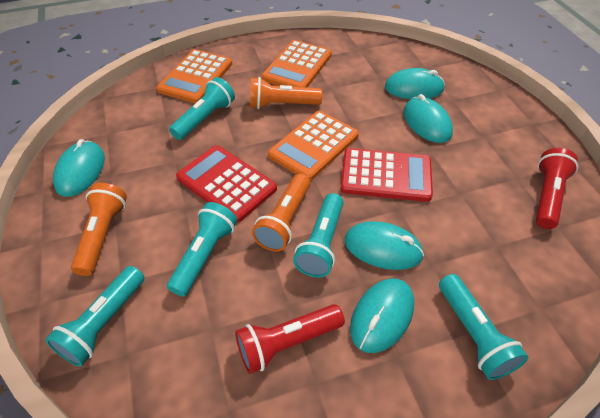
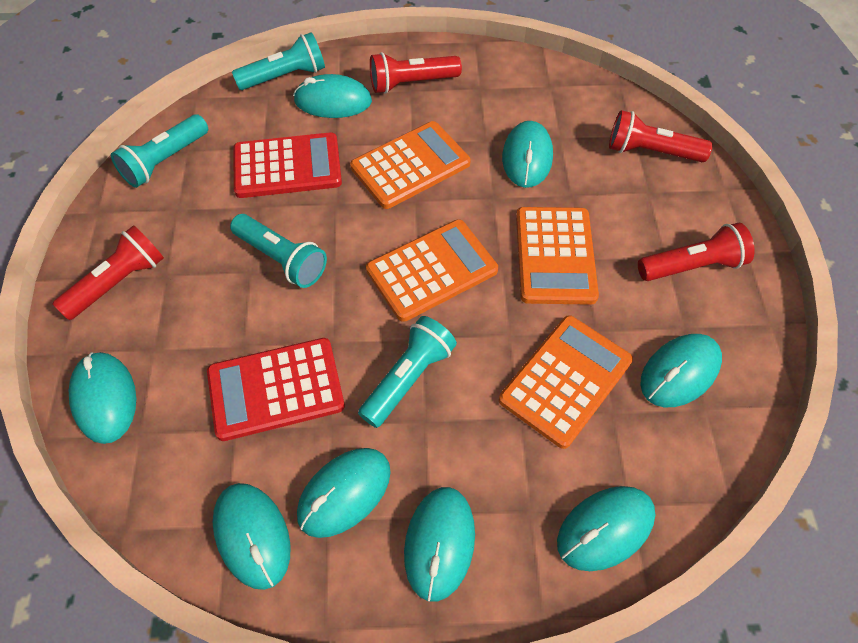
orange calculator: 3 -> 4
orange flashlight: 3 -> 0
red flashlight: 2 -> 4
turquoise flashlight: 5 -> 4
turquoise mouse: 5 -> 8

